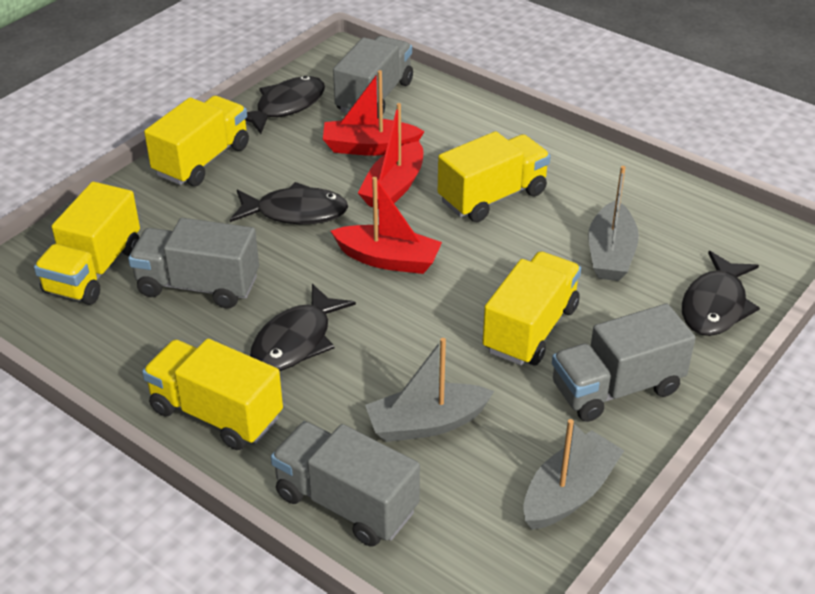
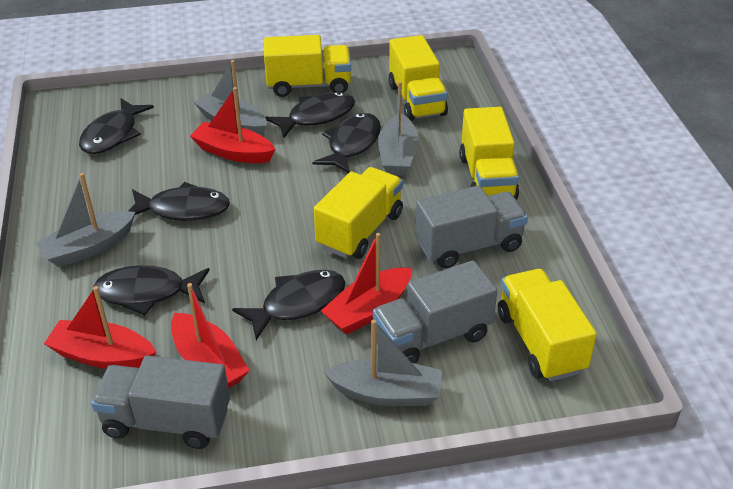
black fish: 4 -> 6
grey boat: 3 -> 4
grey truck: 4 -> 3
red boat: 3 -> 4

